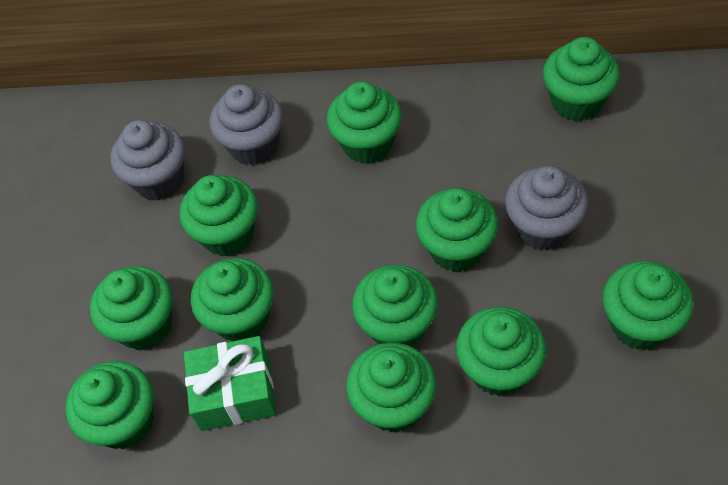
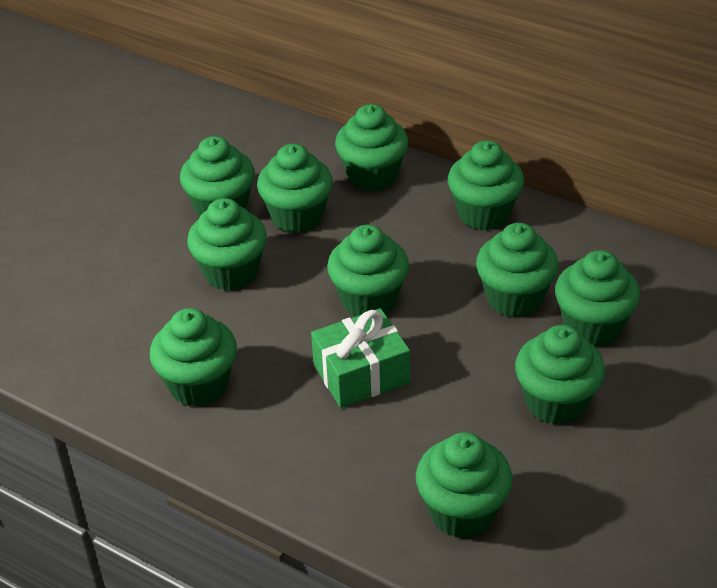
grey cupcake: 3 -> 0

